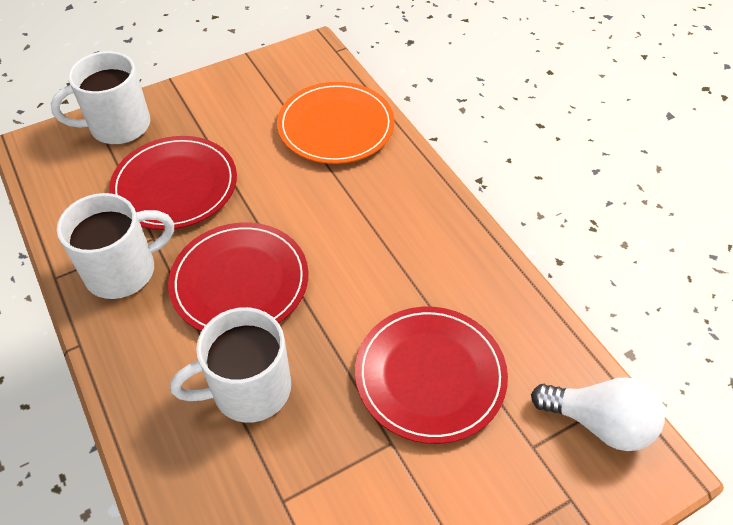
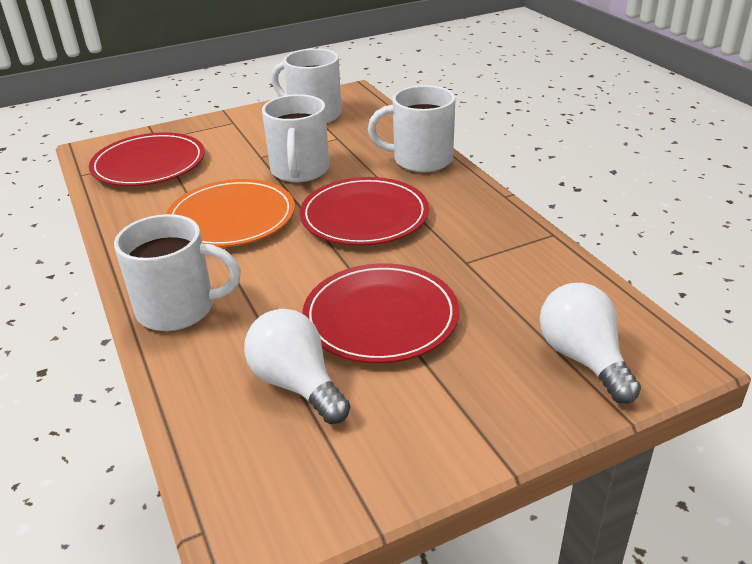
white light bulb: 1 -> 2
white mug: 3 -> 4

